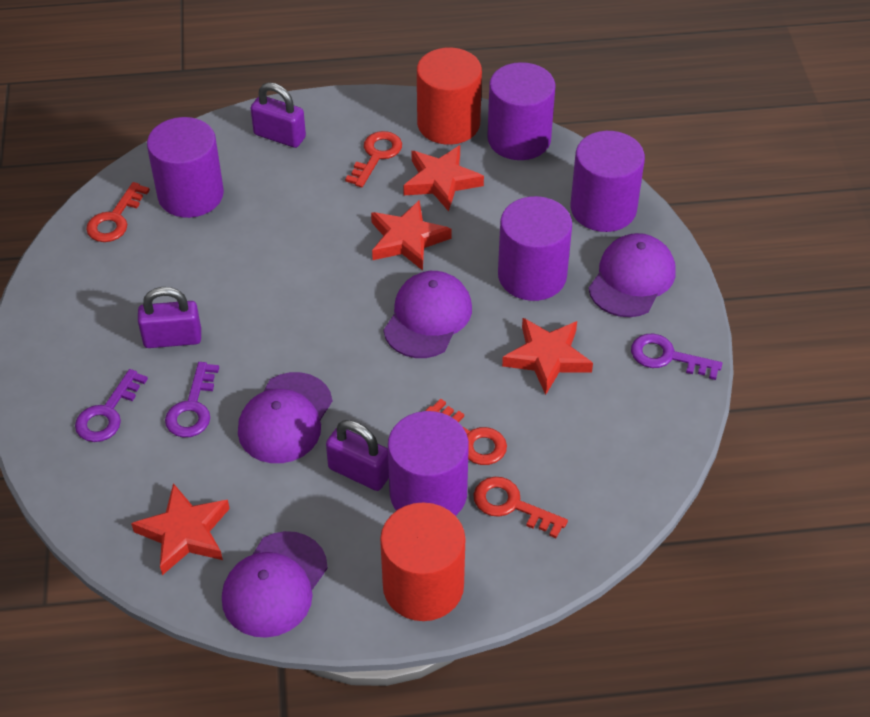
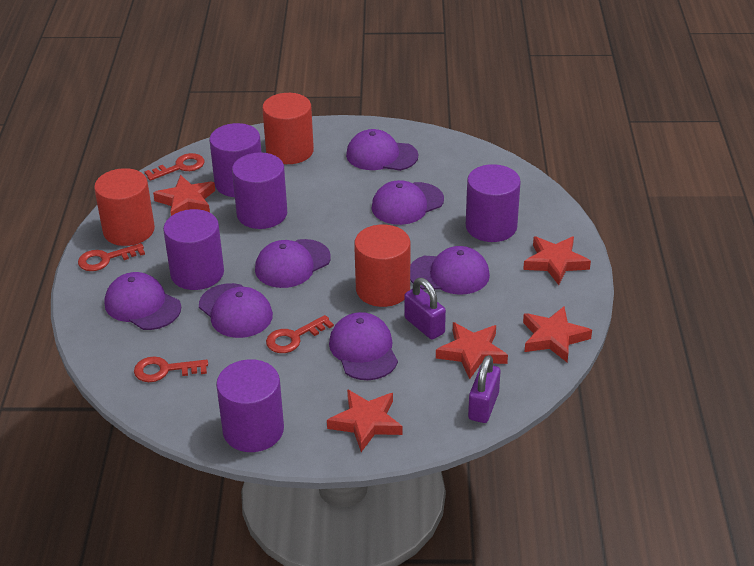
purple cap: 4 -> 7
purple key: 3 -> 0
purple padlock: 3 -> 2
red cylinder: 2 -> 3
red star: 4 -> 5

